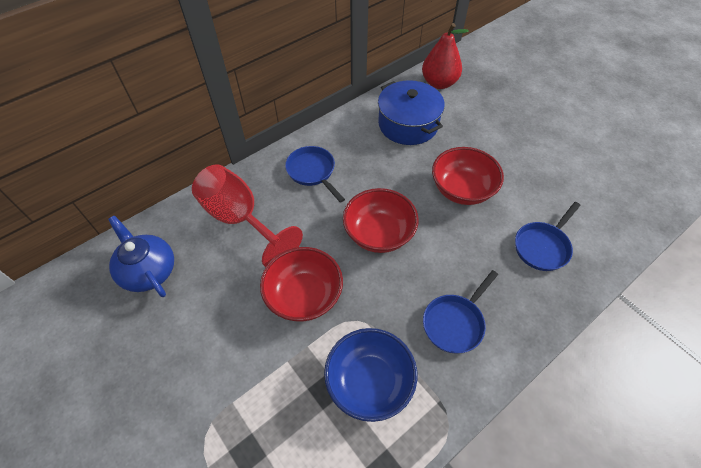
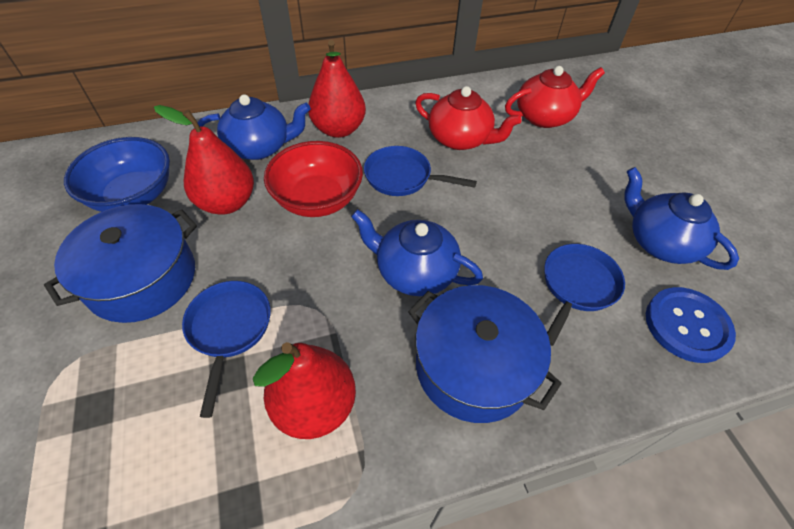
blue button: 0 -> 1
blue pot: 1 -> 2
blue teapot: 1 -> 3
red bowl: 3 -> 1
red goblet: 1 -> 0
red pear: 1 -> 3
red teapot: 0 -> 2

